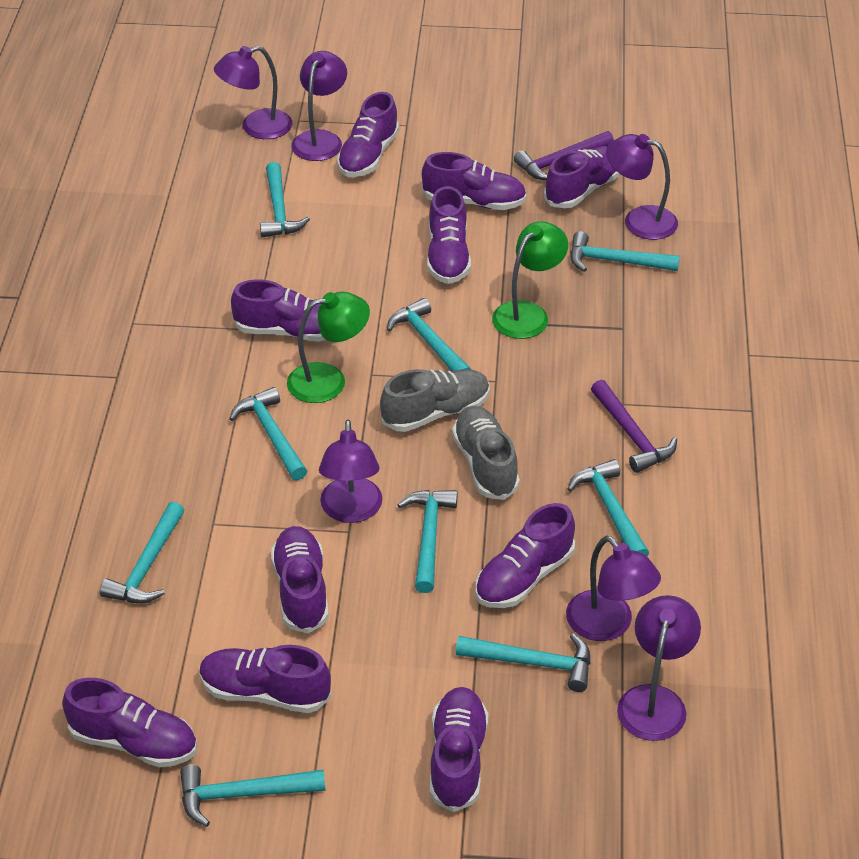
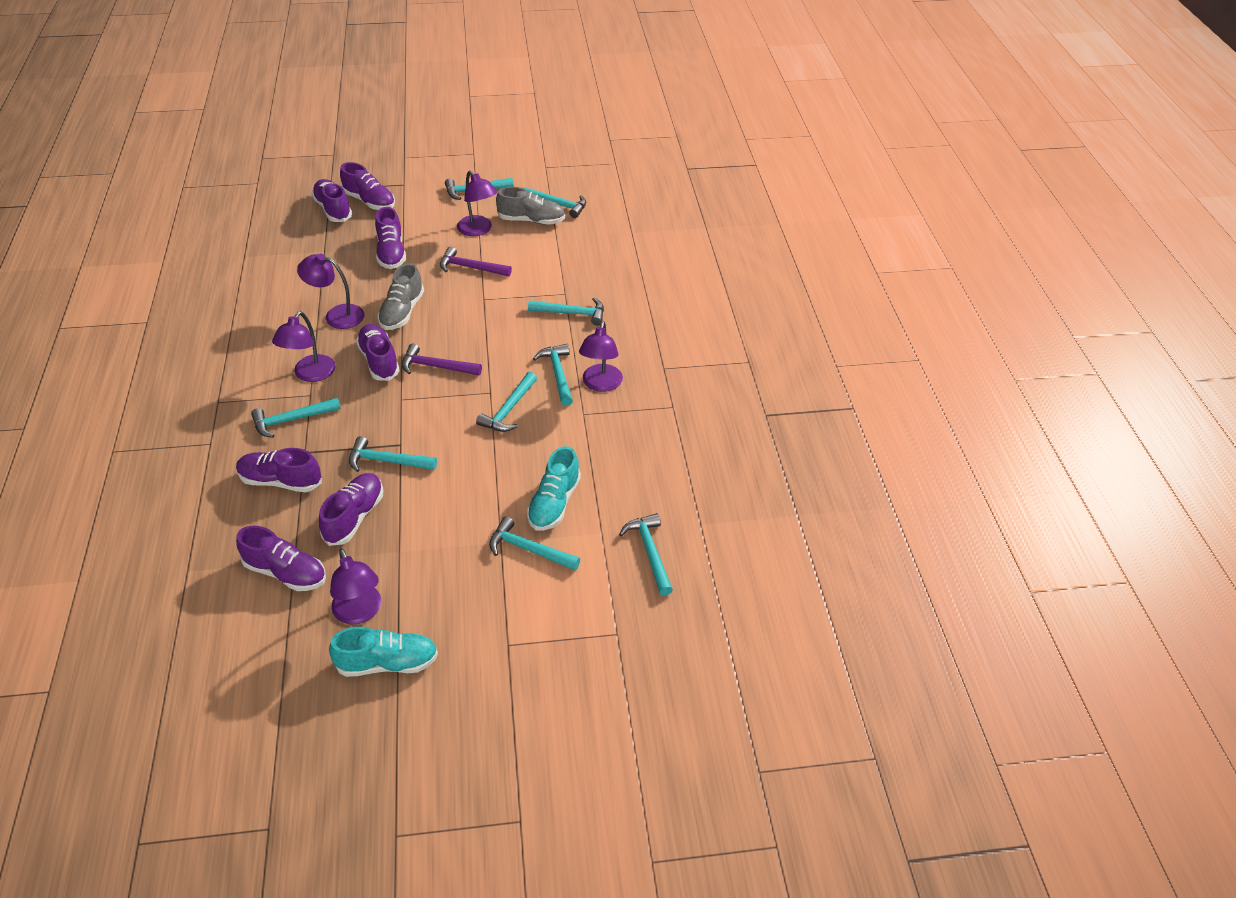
green lamp: 2 -> 0
purple lamp: 6 -> 5
purple shoe: 10 -> 7
turquoise shoe: 0 -> 2

